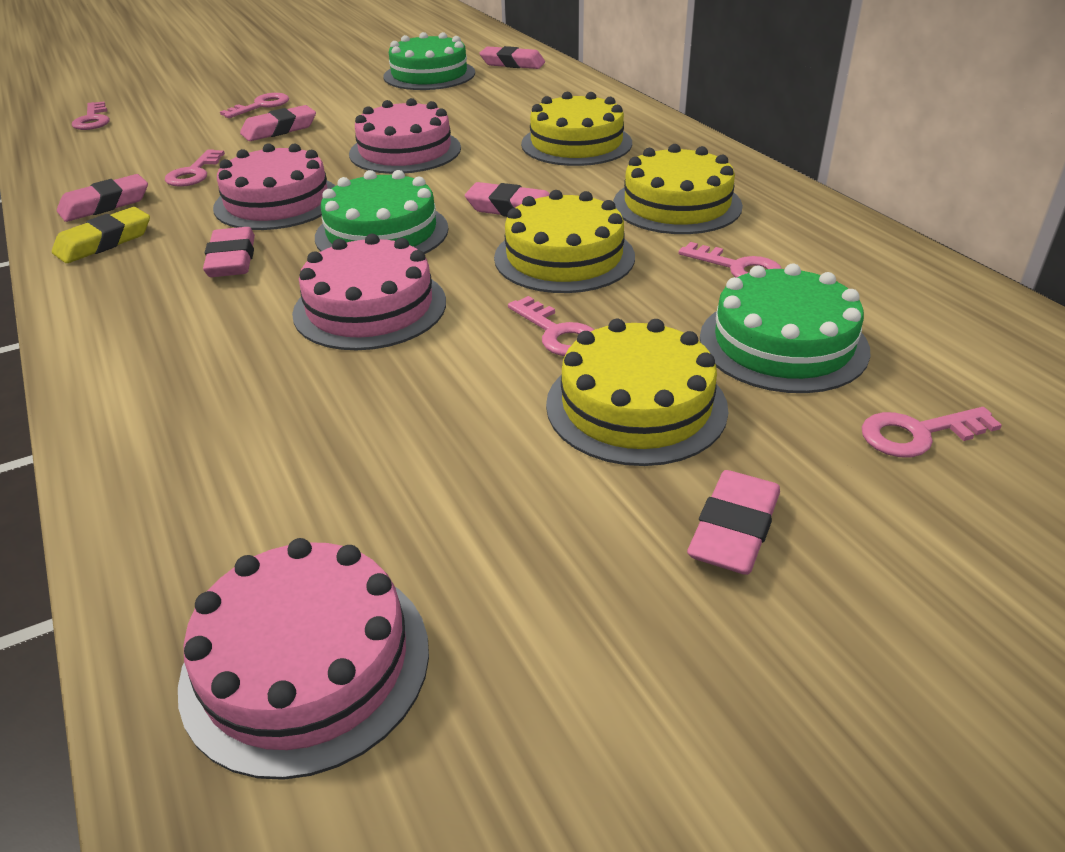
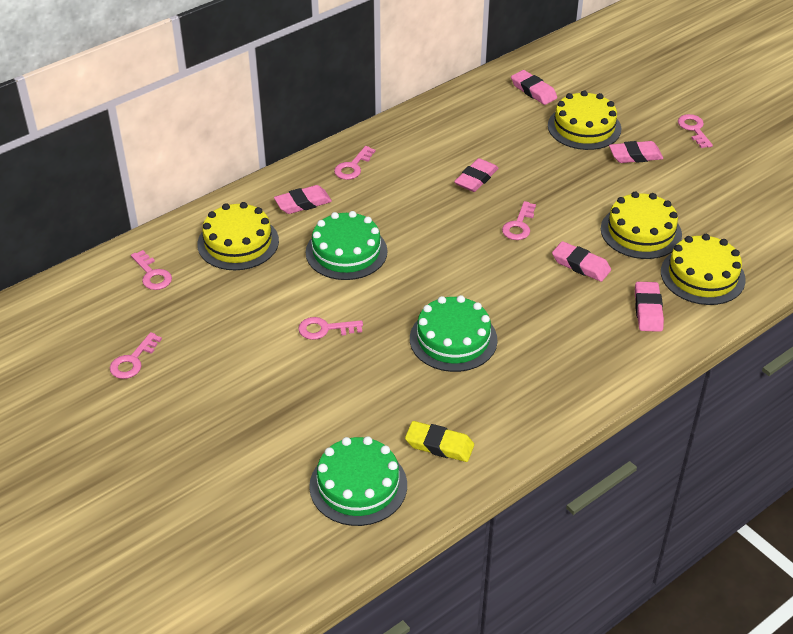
pink cake: 4 -> 0

